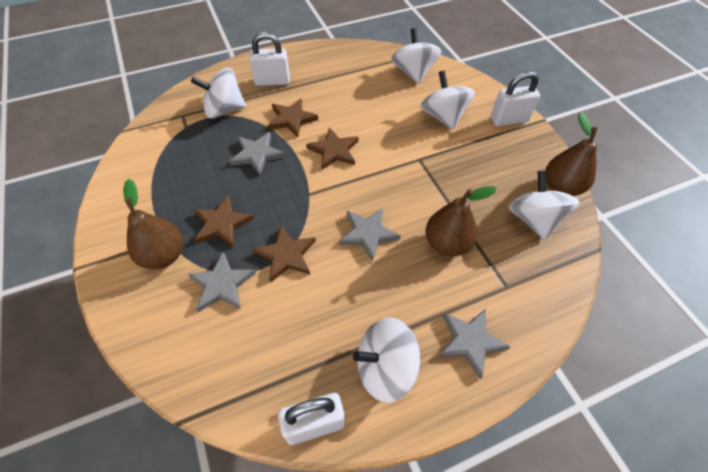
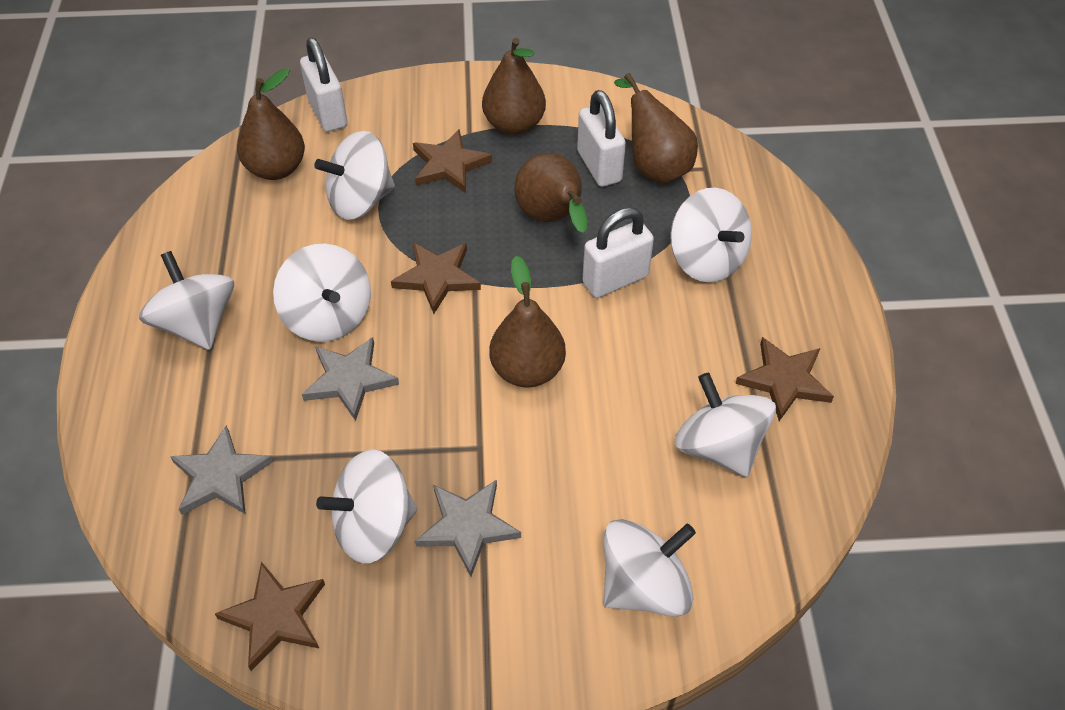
brown pear: 3 -> 5
grey star: 4 -> 3
white spinning top: 5 -> 7

